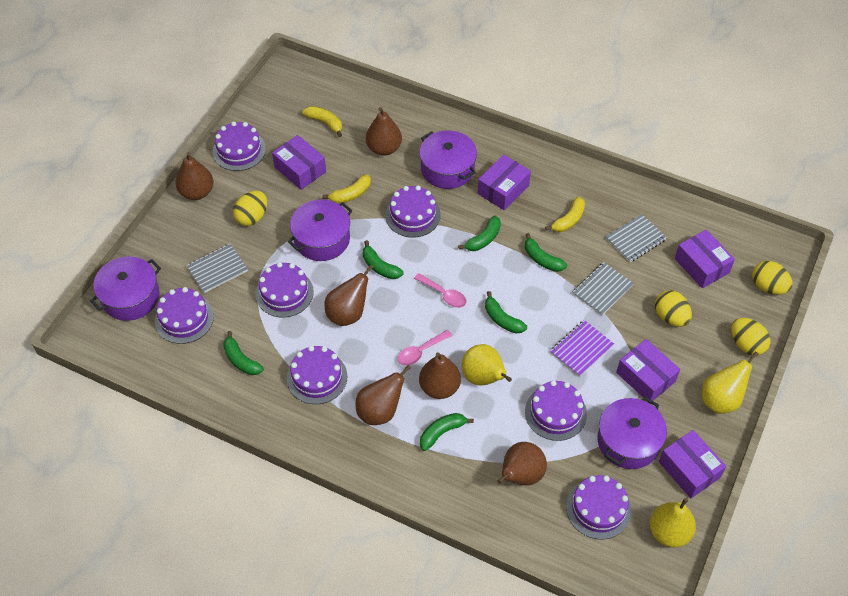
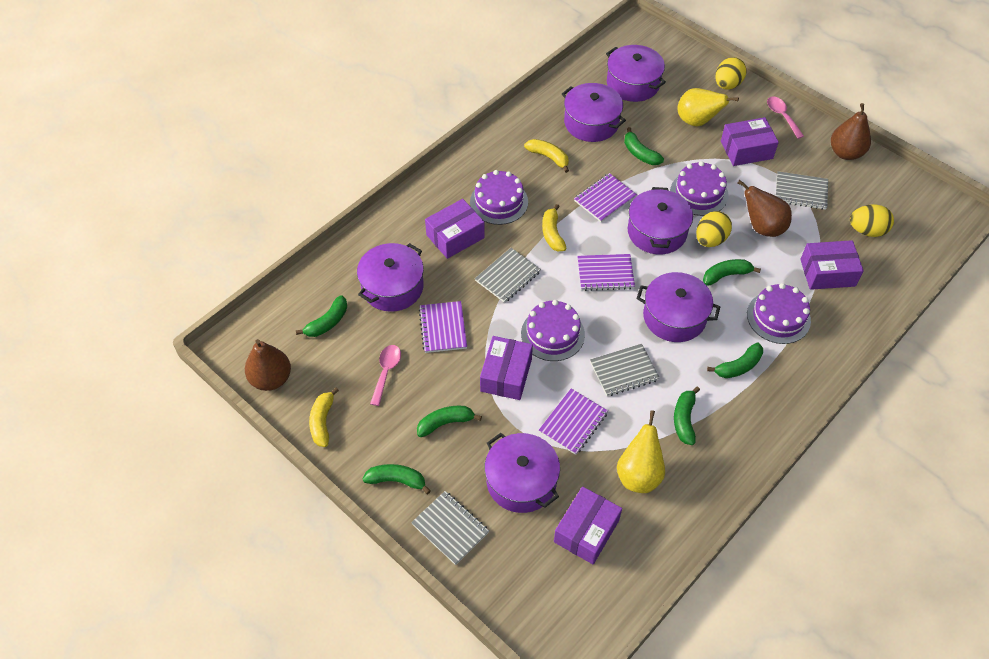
brown pear: 6 -> 3
green banana: 6 -> 7
grey notebook: 3 -> 4
purple cake: 7 -> 4
purple notebook: 1 -> 4
purple pot: 4 -> 6
yellow egg: 4 -> 3
yellow pear: 3 -> 2

